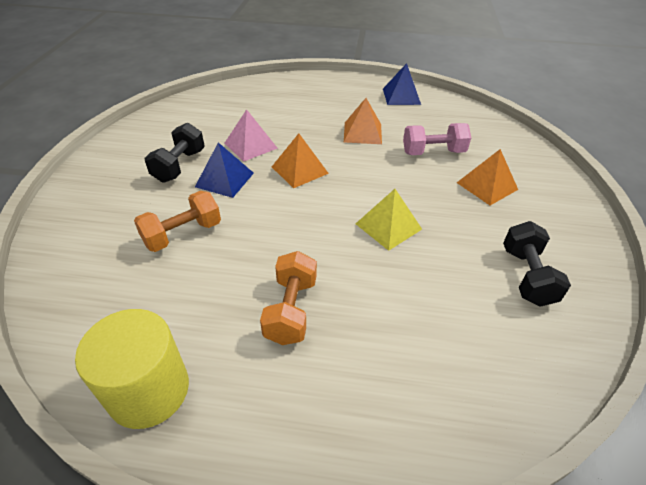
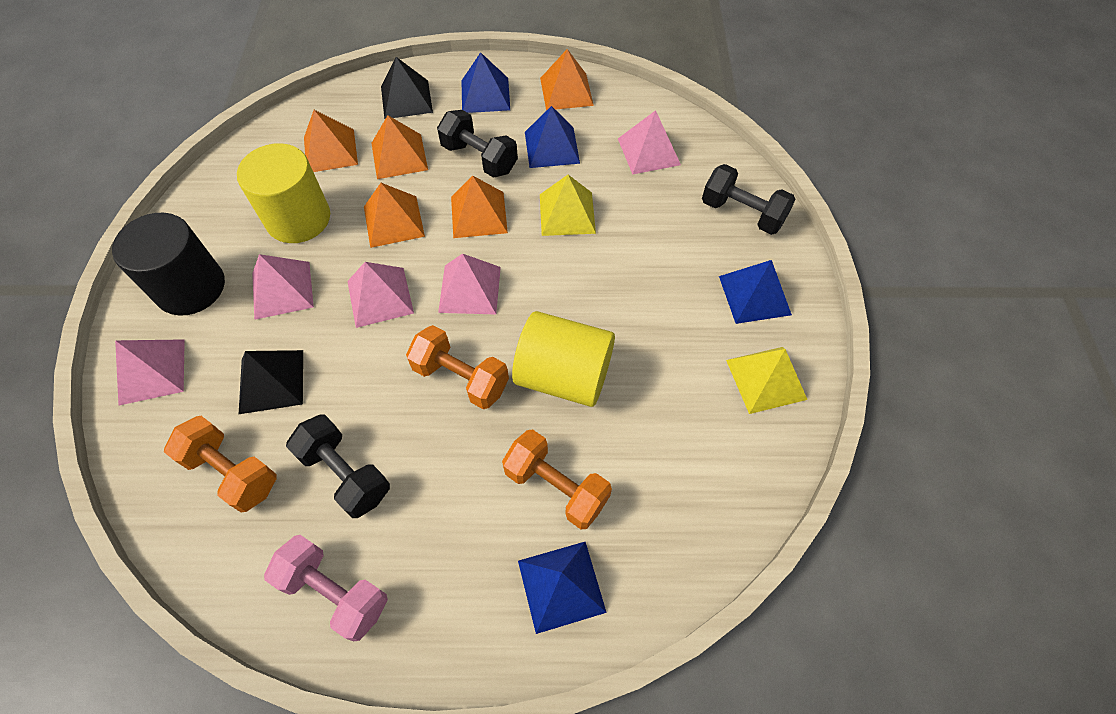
black cylinder: 0 -> 1
black dumbbell: 2 -> 3
black pyramid: 0 -> 2
blue pyramid: 2 -> 4
orange dumbbell: 2 -> 3
orange pyramid: 3 -> 5
pink pyramid: 1 -> 5
yellow cylinder: 1 -> 2
yellow pyramid: 1 -> 2

